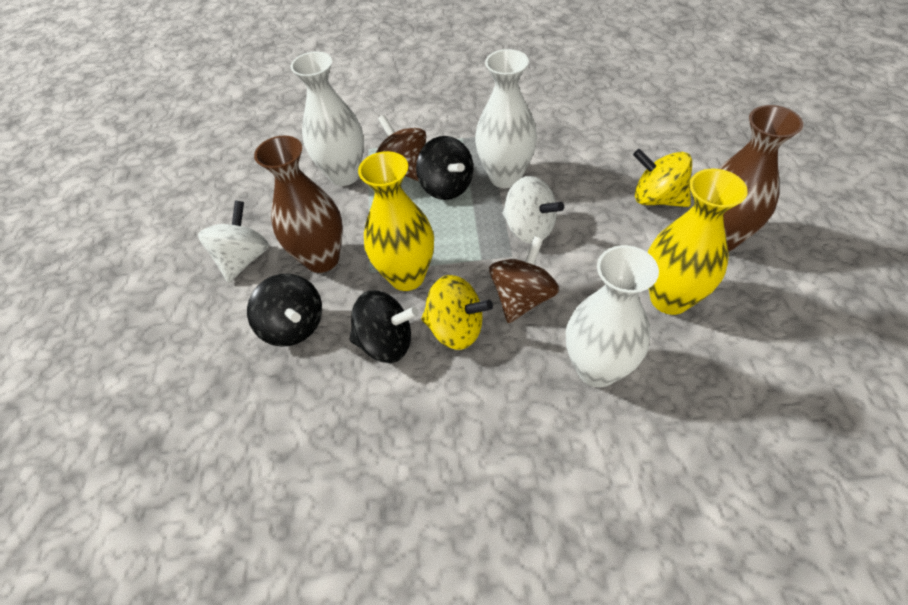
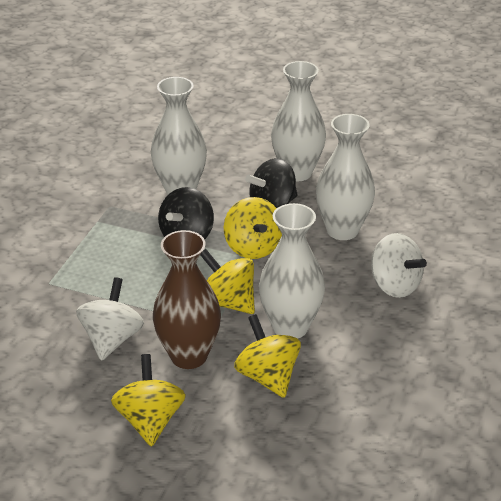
black spinning top: 3 -> 2
brown spinning top: 2 -> 0
brown vase: 2 -> 1
white vase: 3 -> 4
yellow spinning top: 2 -> 4
yellow vase: 2 -> 0

